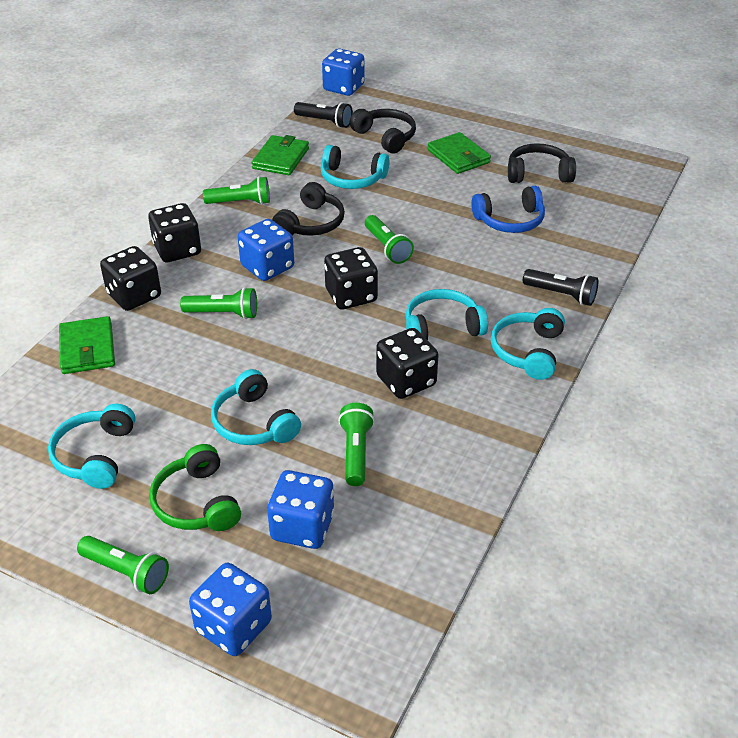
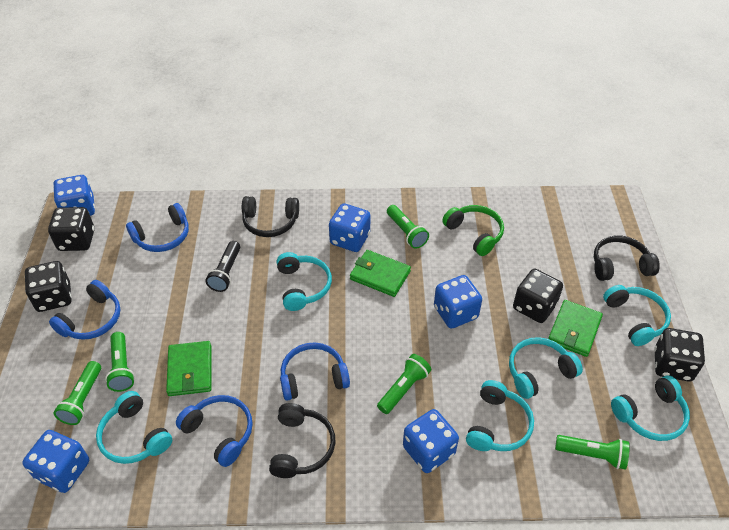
black flashlight: 2 -> 1
blue dice: 4 -> 5
blue headphones: 1 -> 4
turquoise headphones: 5 -> 6

